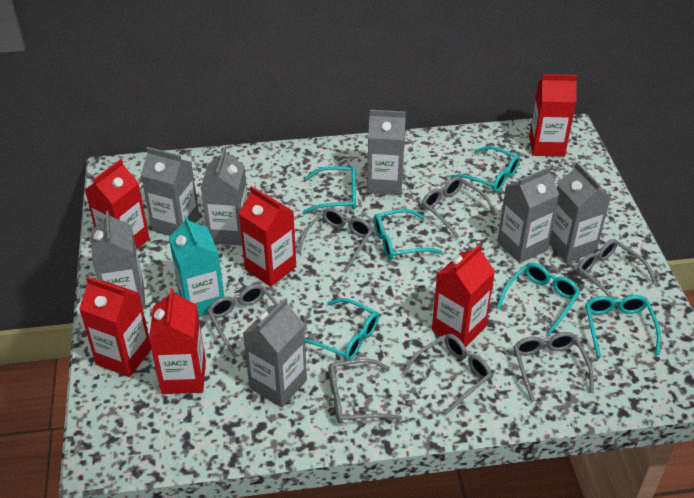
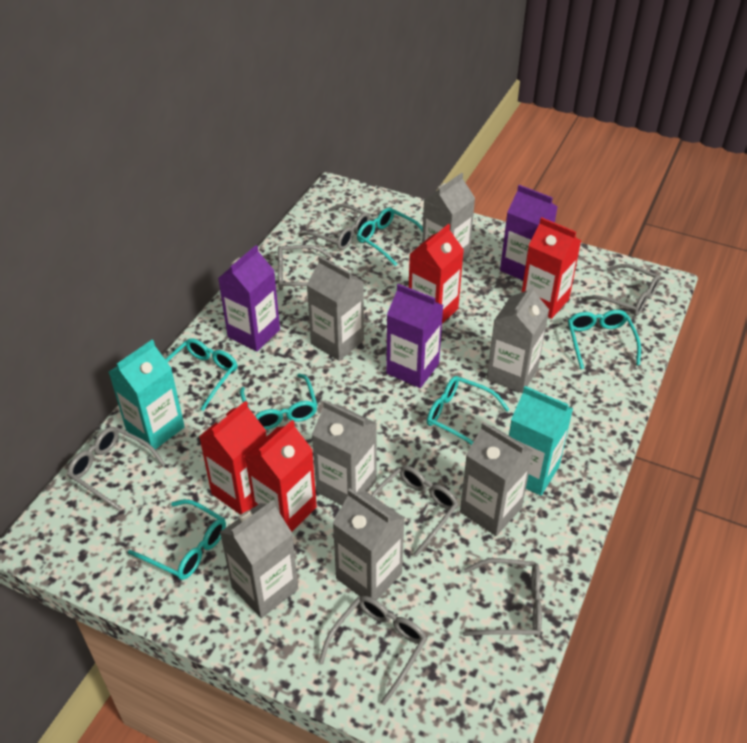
purple carton: 0 -> 3
red carton: 6 -> 4
turquoise carton: 1 -> 2

